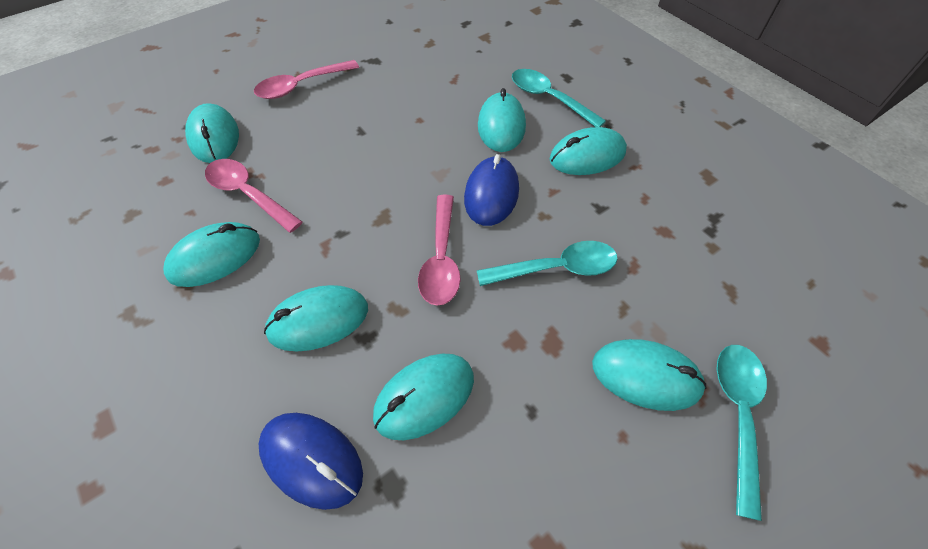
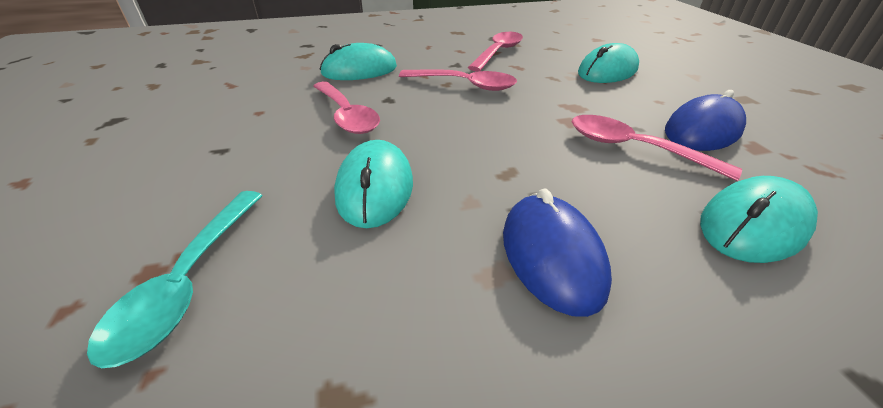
pink spoon: 3 -> 4
turquoise mouse: 7 -> 4
turquoise spoon: 3 -> 1

